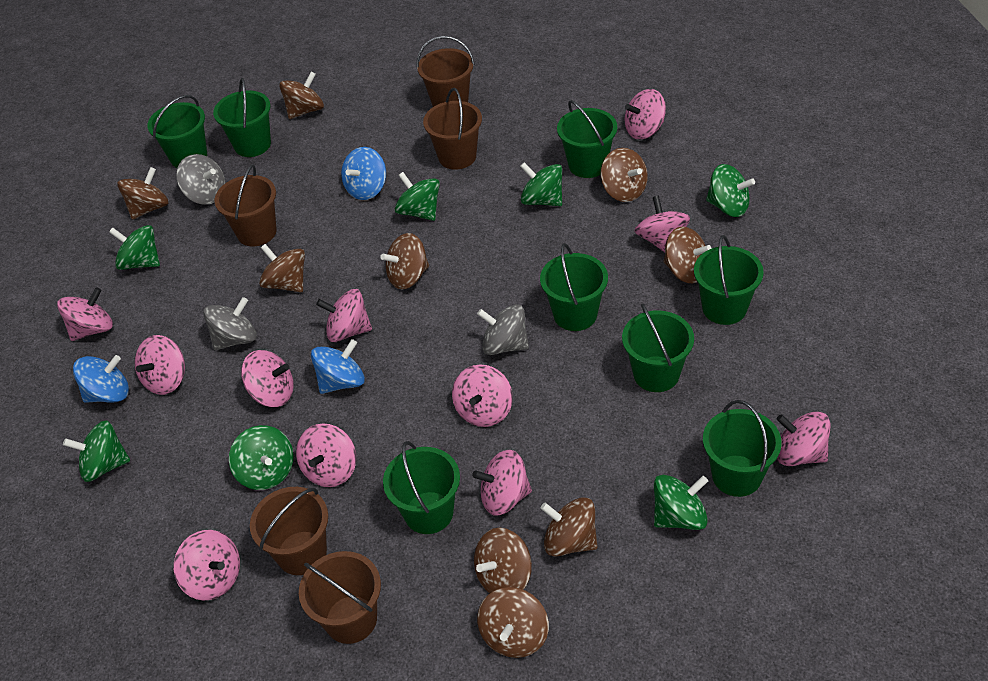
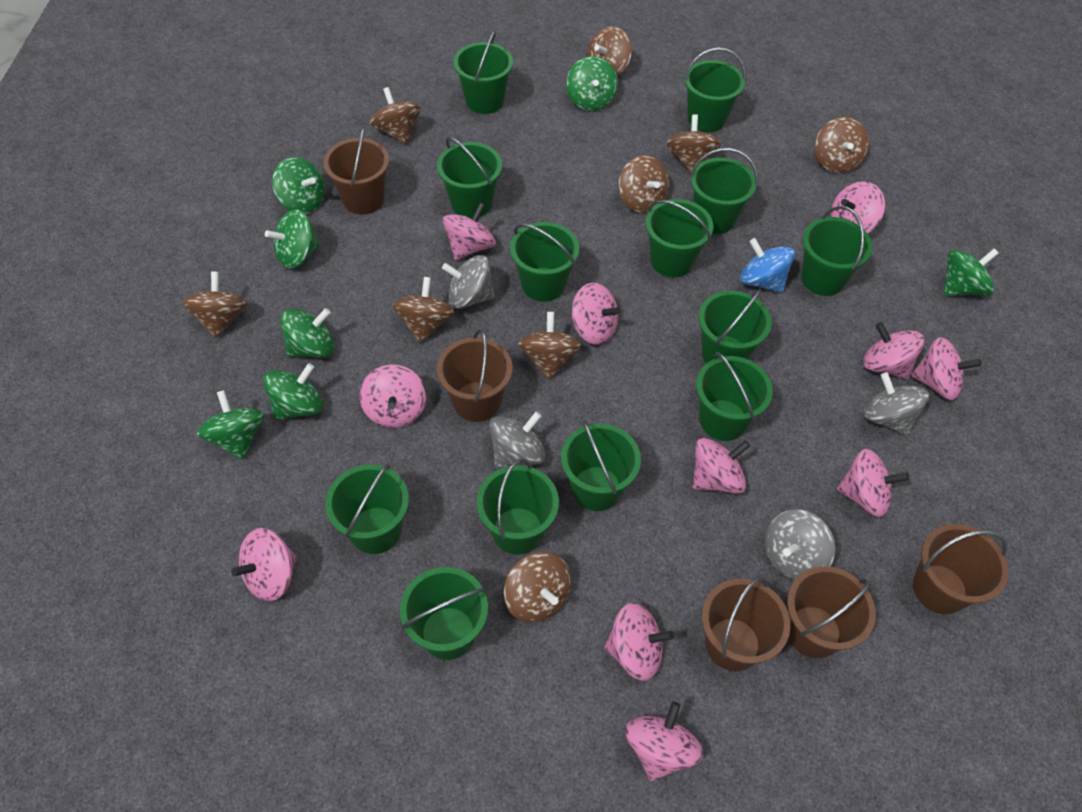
blue spinning top: 3 -> 1
green bucket: 8 -> 13
grey spinning top: 3 -> 4

